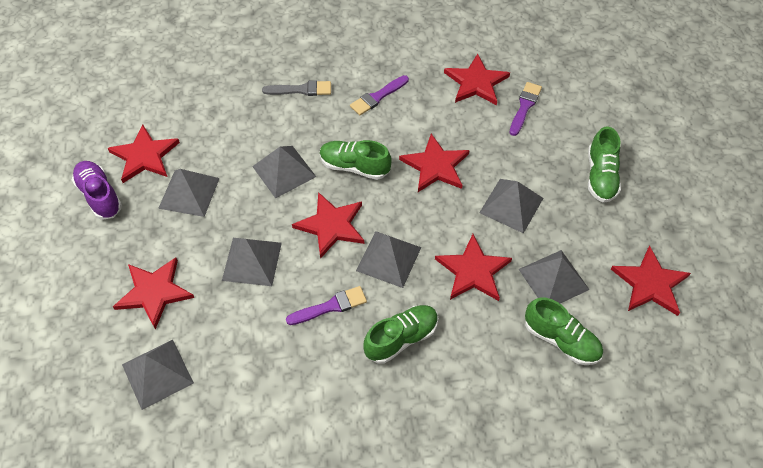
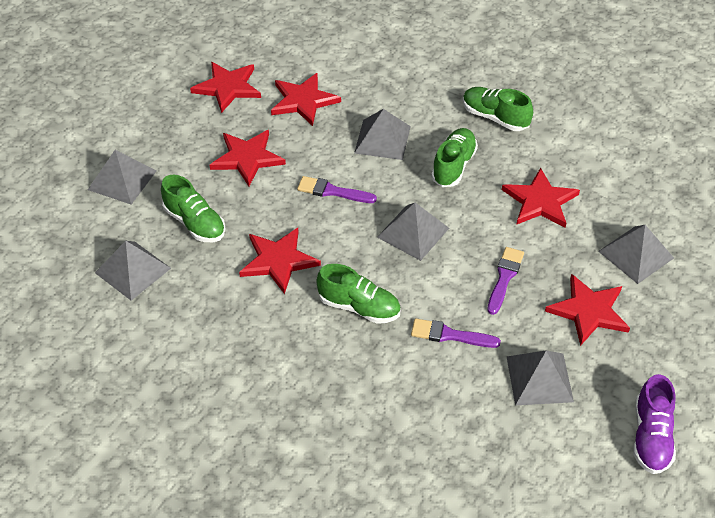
grey brush: 1 -> 0
grey pyramid: 7 -> 6
red star: 7 -> 6

